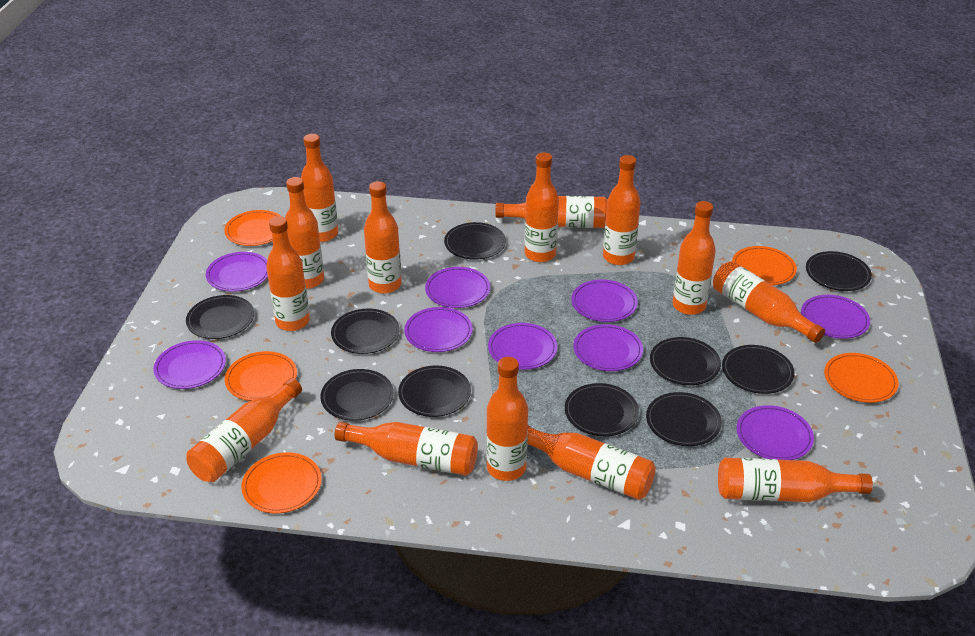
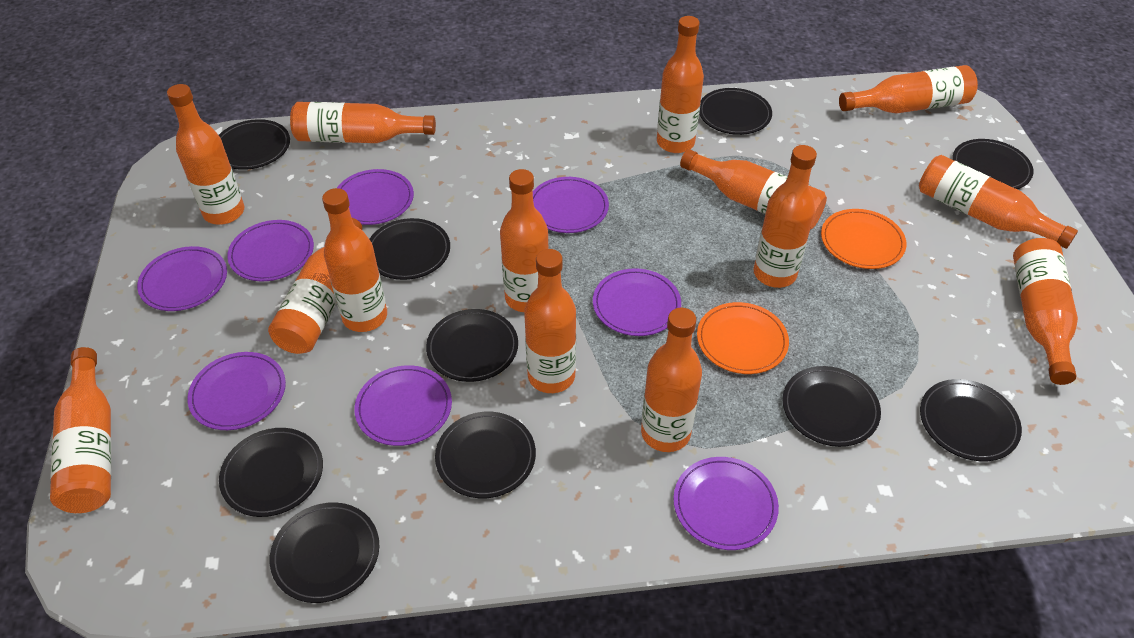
orange plate: 5 -> 2
purple plate: 9 -> 8

